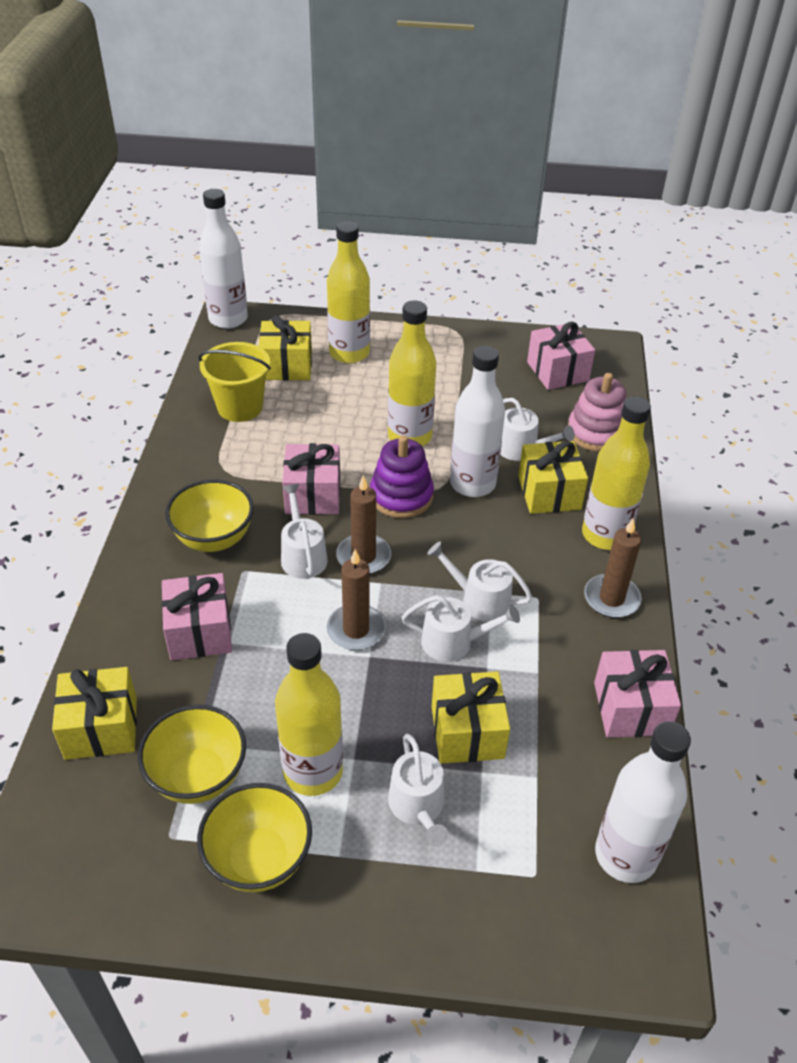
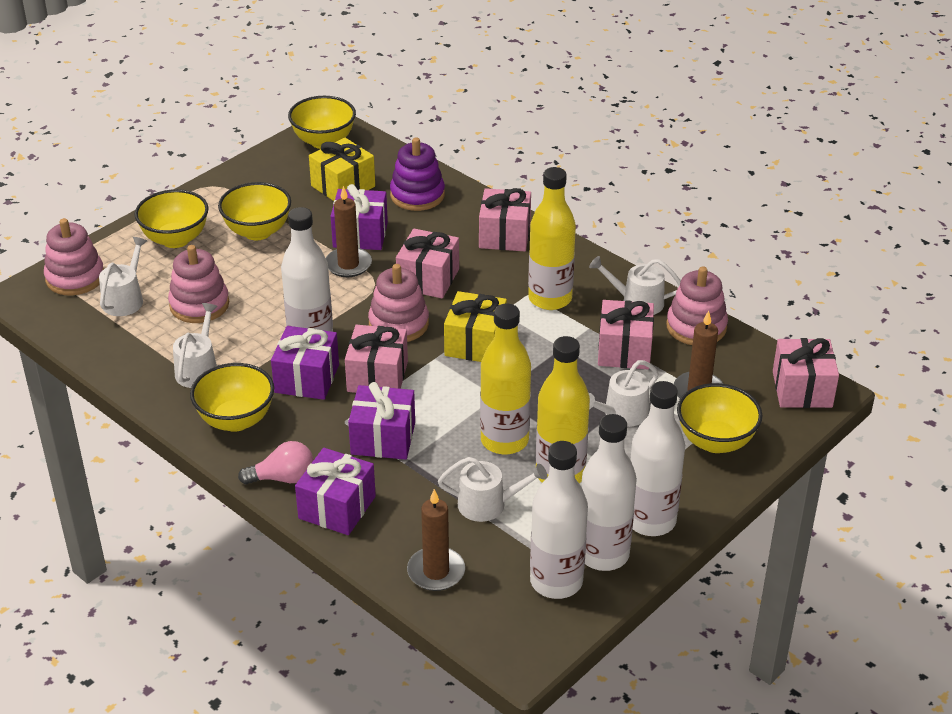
pink gift: 4 -> 5
pink light bulb: 0 -> 1
pink stacking toy: 1 -> 4
purple gift: 0 -> 4
white bottle: 3 -> 4
yellow bottle: 4 -> 3
yellow bowl: 3 -> 5
yellow bucket: 1 -> 0
yellow gift: 4 -> 2

